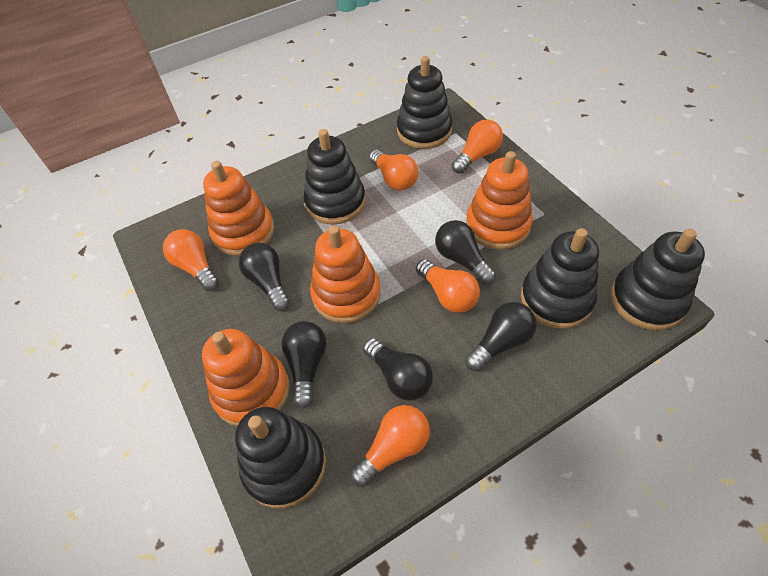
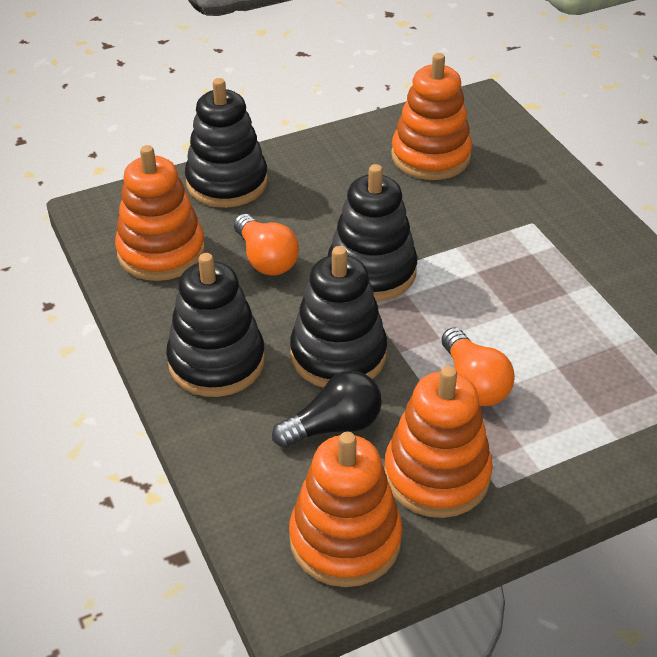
black light bulb: 5 -> 1
black stacking toy: 5 -> 4
orange light bulb: 5 -> 2

